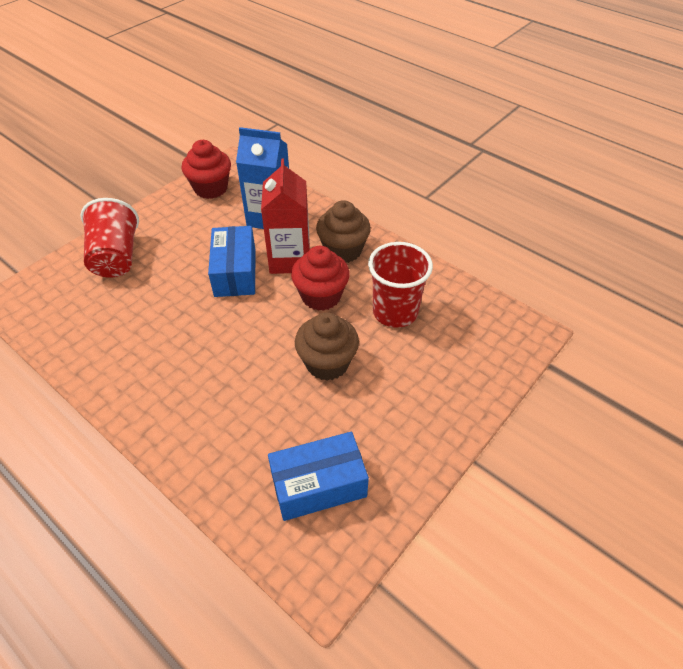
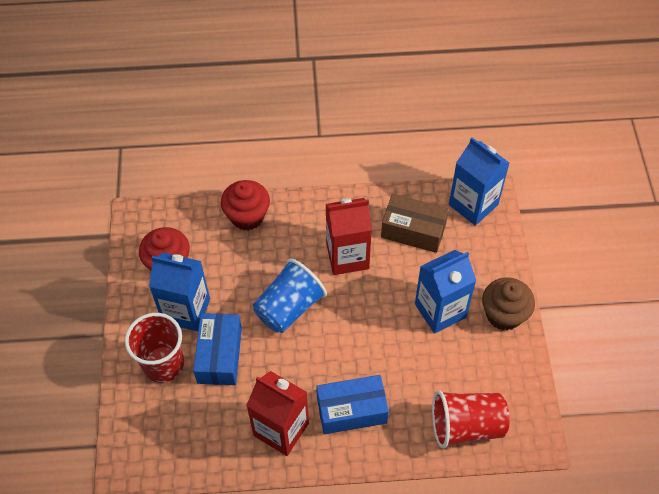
blue carton: 1 -> 3
blue cup: 0 -> 1
brown box: 0 -> 1
brown cupcake: 2 -> 1
red carton: 1 -> 2

